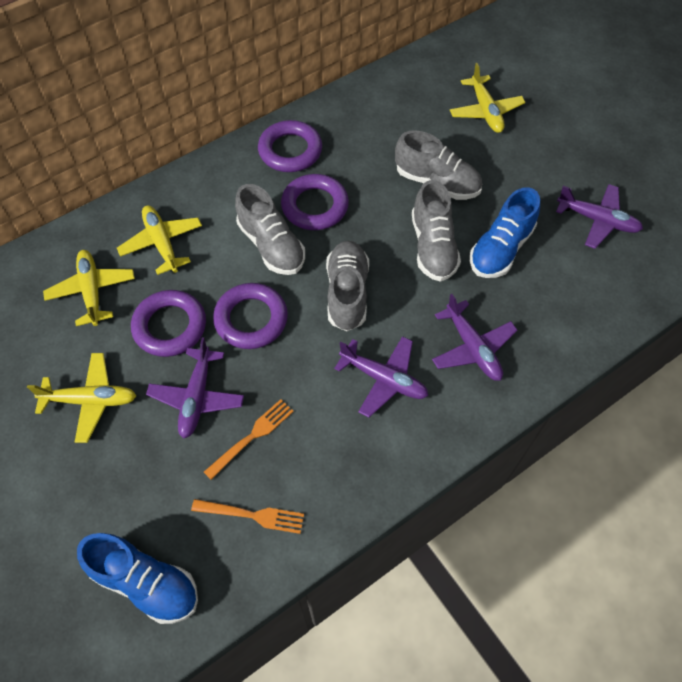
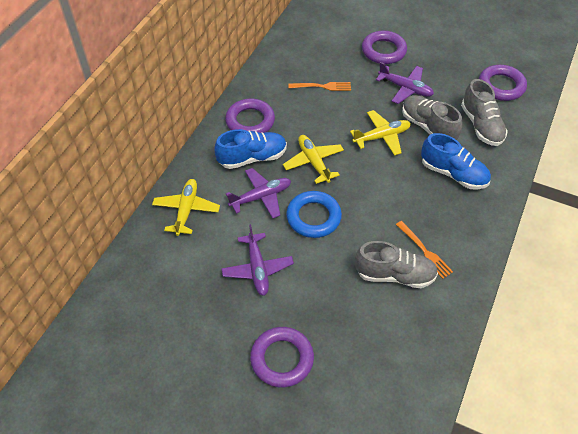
blue ring: 0 -> 1
grey shoe: 4 -> 3
purple plane: 4 -> 3
yellow plane: 4 -> 3

